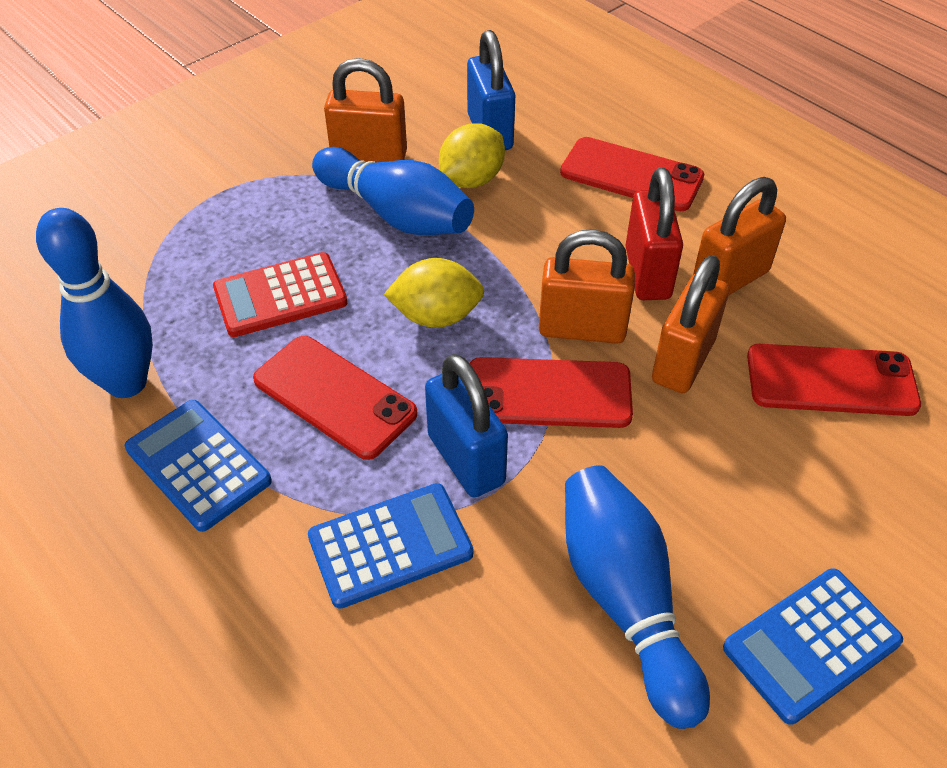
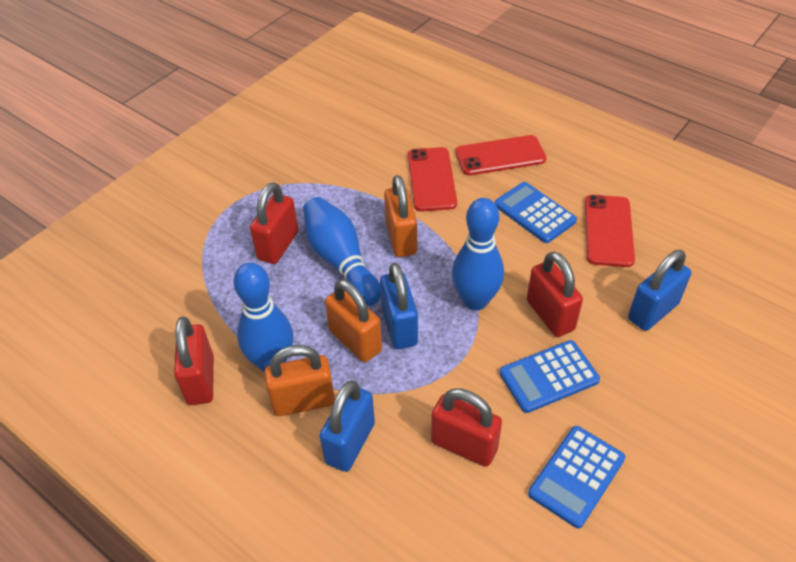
blue padlock: 2 -> 3
orange padlock: 4 -> 3
red calculator: 1 -> 0
red padlock: 1 -> 4
red phone: 4 -> 3
yellow lemon: 2 -> 0

